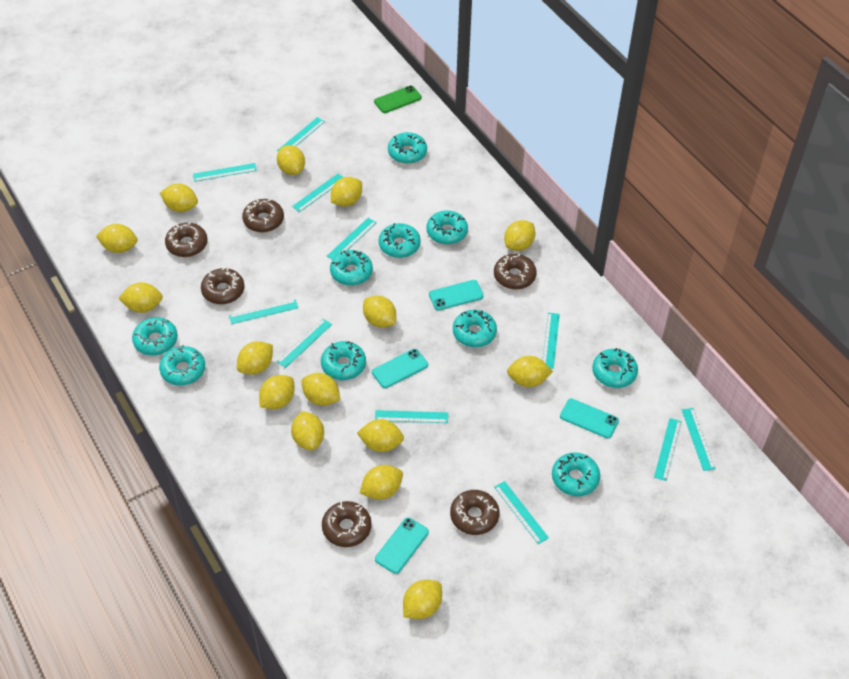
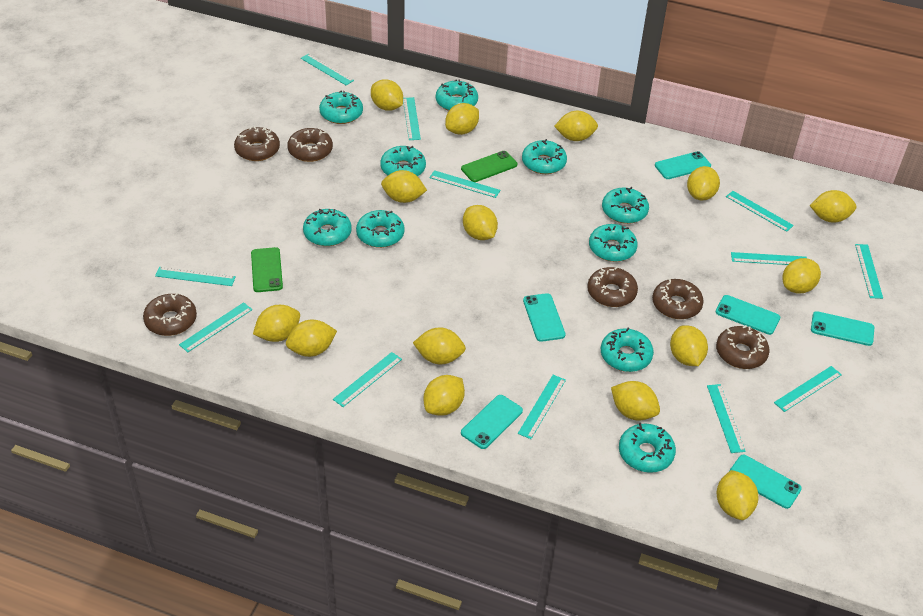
green phone: 1 -> 2
turquoise phone: 4 -> 6
turquoise ruler: 11 -> 12

